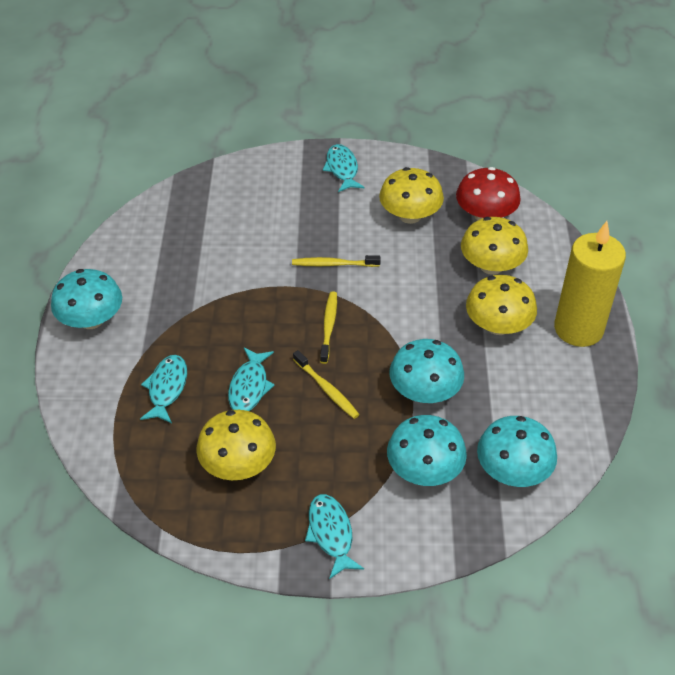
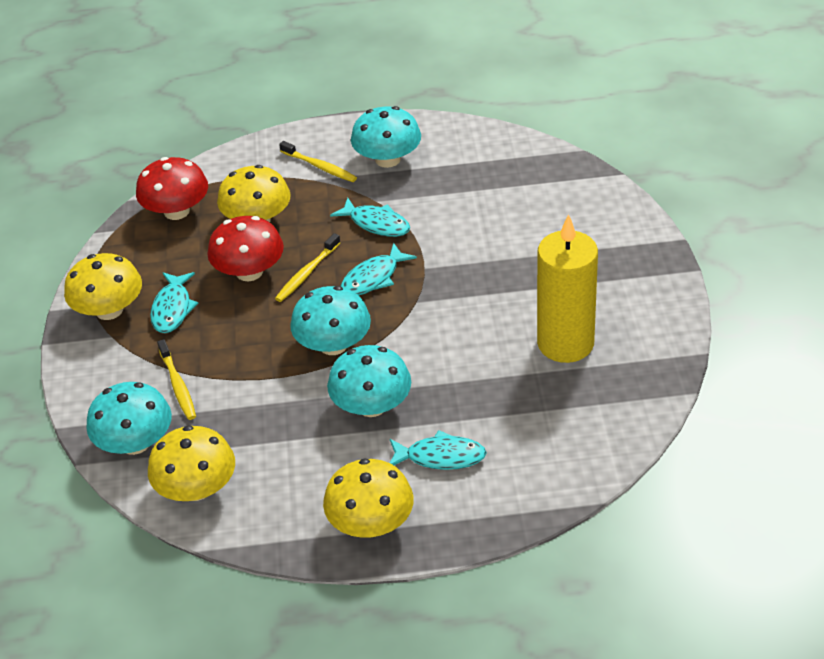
red mushroom: 1 -> 2

